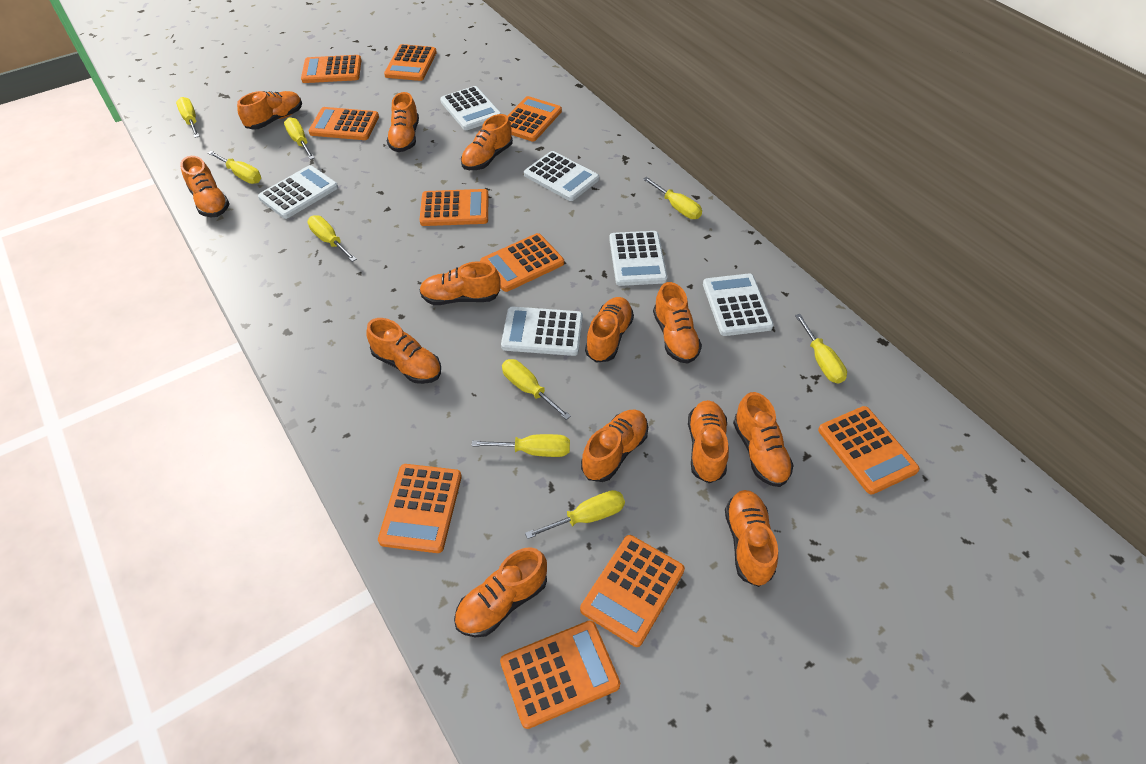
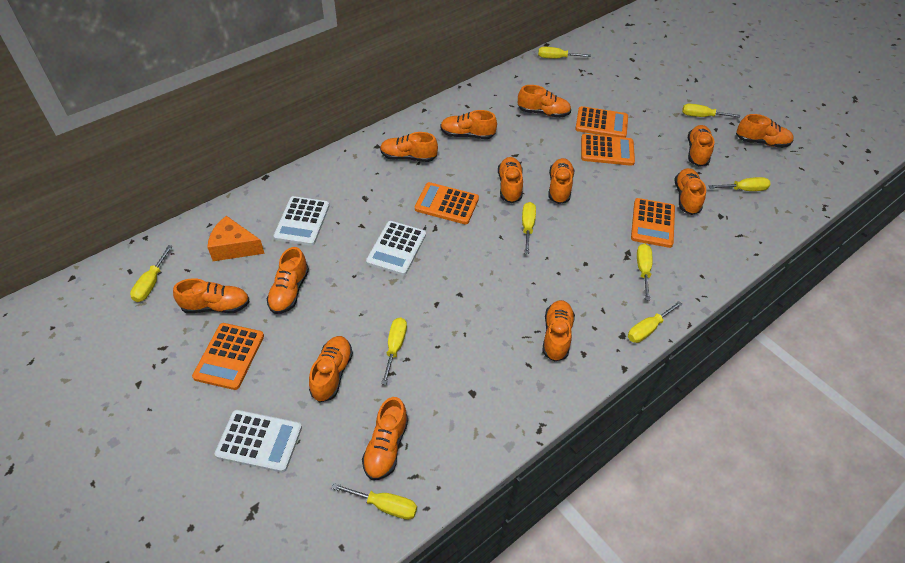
orange calculator: 10 -> 5
orange cheese: 0 -> 1
white calculator: 6 -> 3

